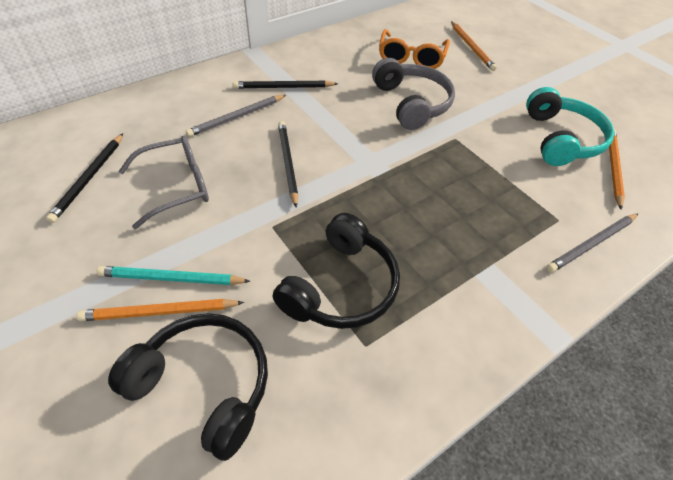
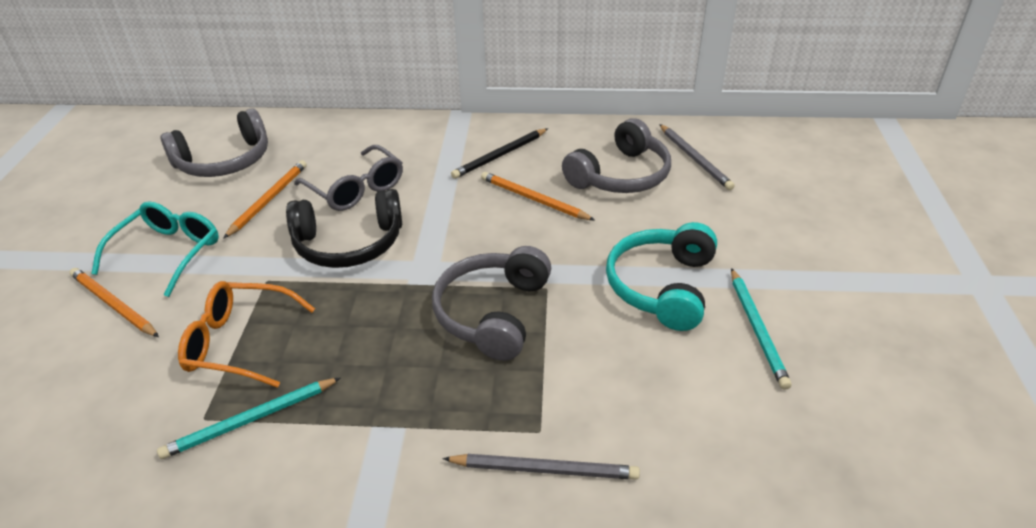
black headphones: 2 -> 1
black pencil: 3 -> 1
grey headphones: 1 -> 3
turquoise glasses: 0 -> 1
turquoise pencil: 1 -> 2

